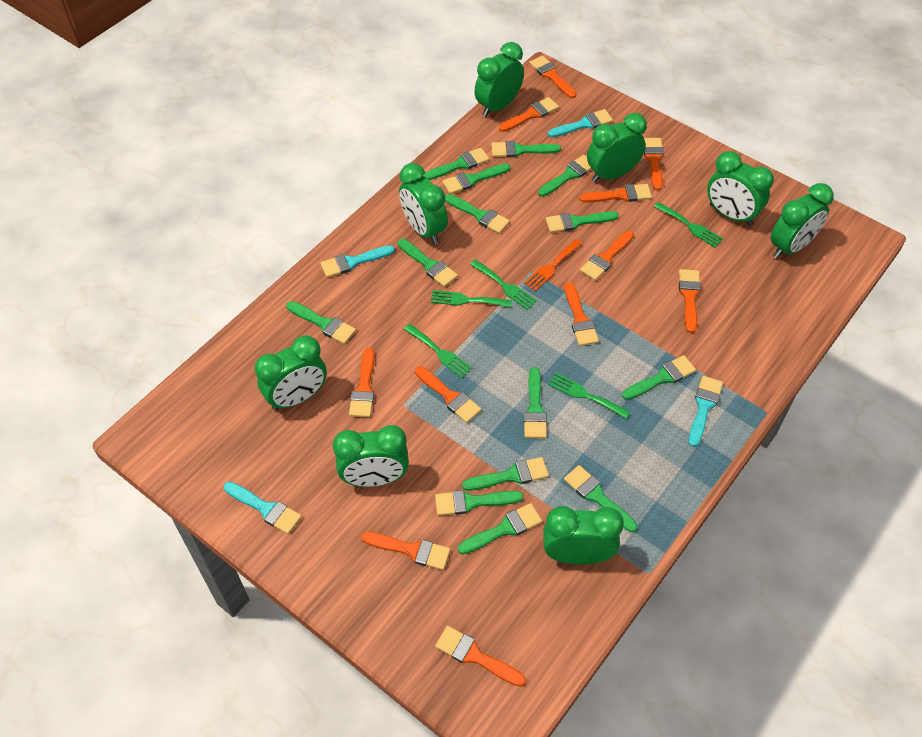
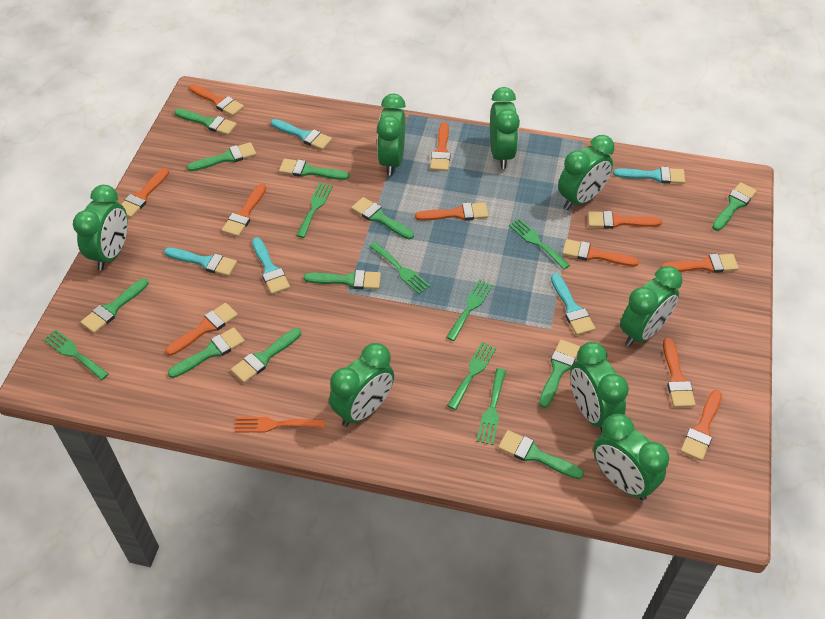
green brush: 14 -> 11
green fork: 5 -> 7
turquoise brush: 4 -> 5

